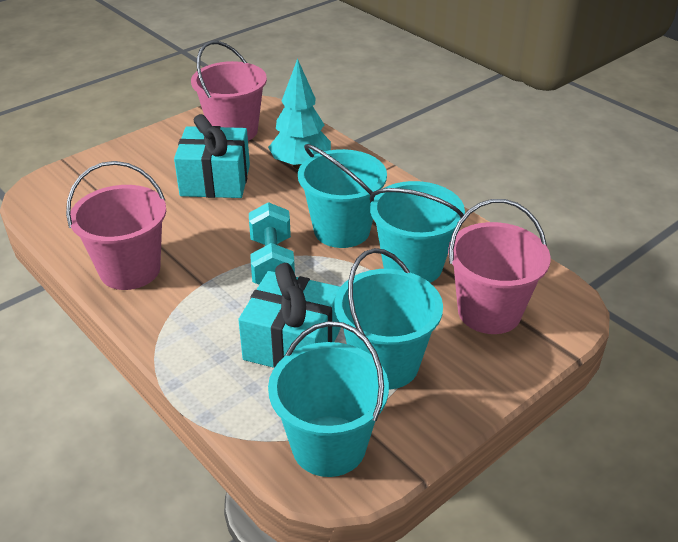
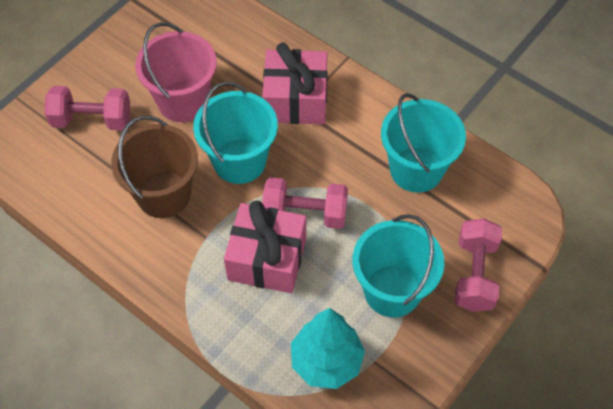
brown bucket: 0 -> 1
pink bucket: 3 -> 1
pink dumbbell: 0 -> 3
pink gift: 0 -> 2
turquoise bucket: 4 -> 3
turquoise dumbbell: 1 -> 0
turquoise gift: 2 -> 0

